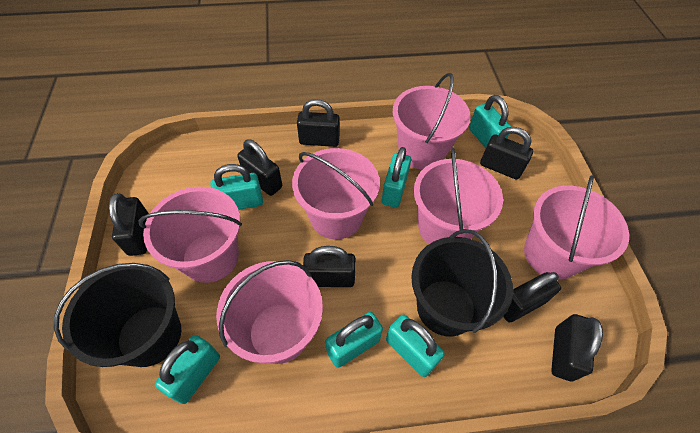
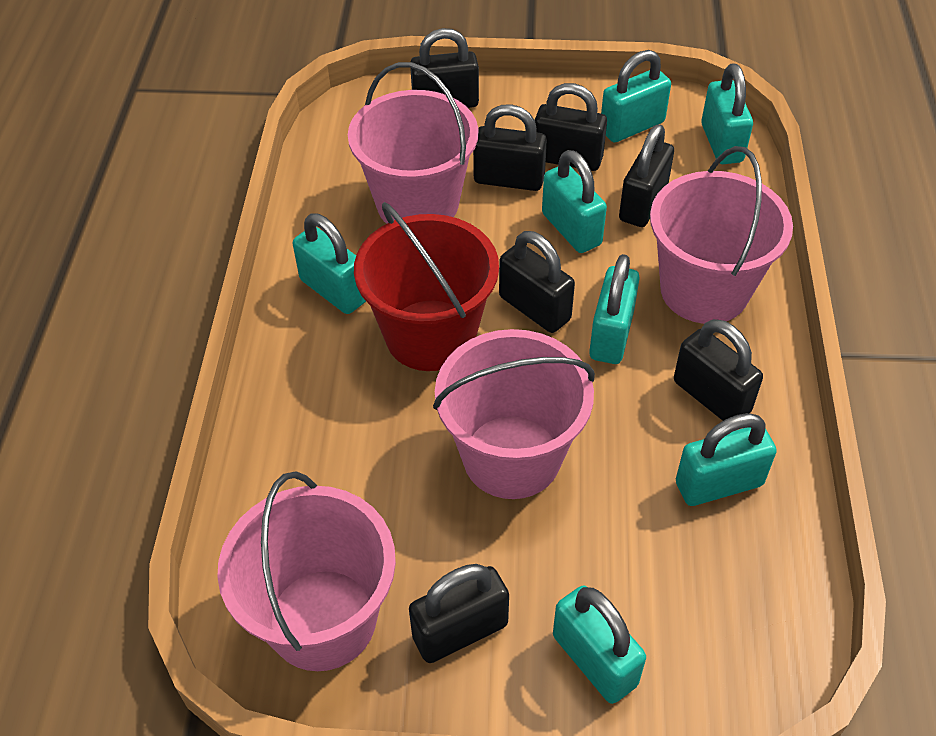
black bucket: 2 -> 0
pink bucket: 6 -> 4
red bucket: 0 -> 1
turquoise padlock: 6 -> 7

